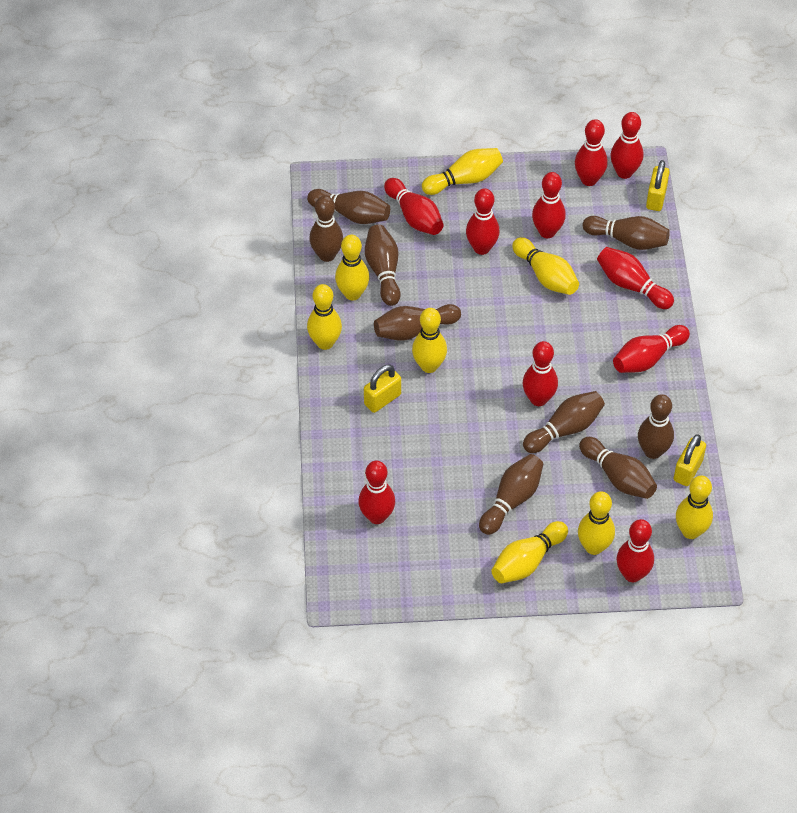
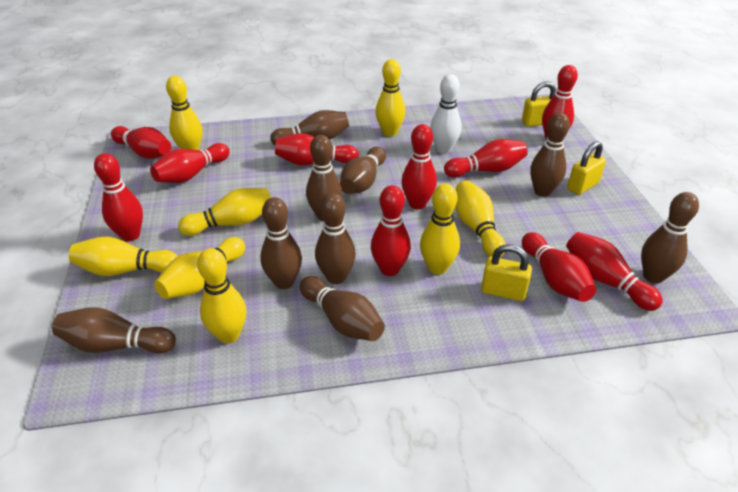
white bowling pin: 0 -> 1

